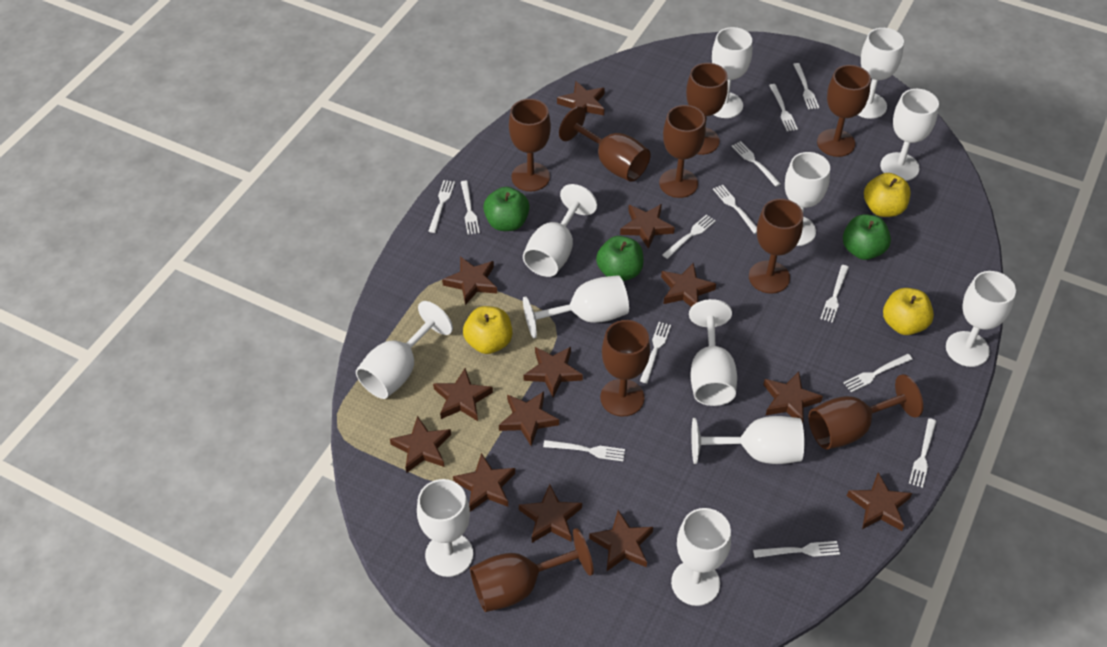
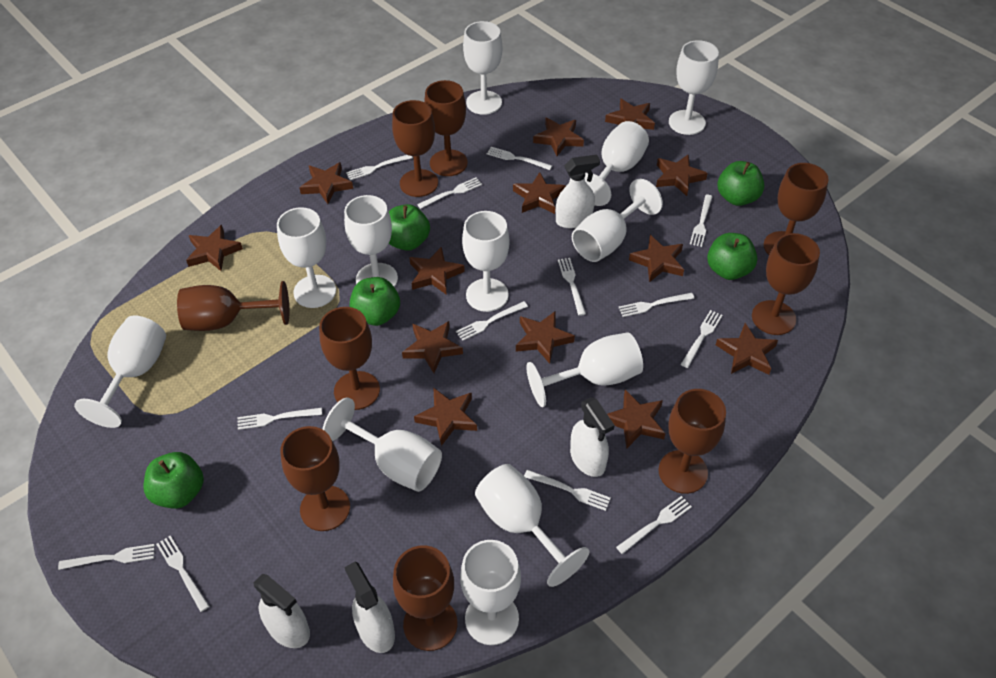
green apple: 3 -> 5
white spray bottle: 0 -> 4
yellow apple: 3 -> 0

